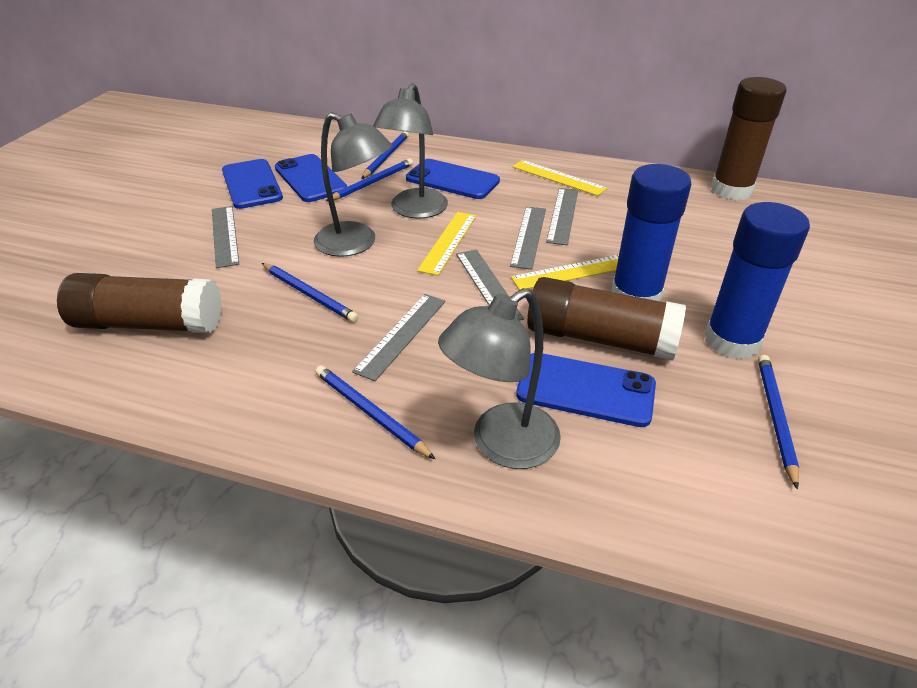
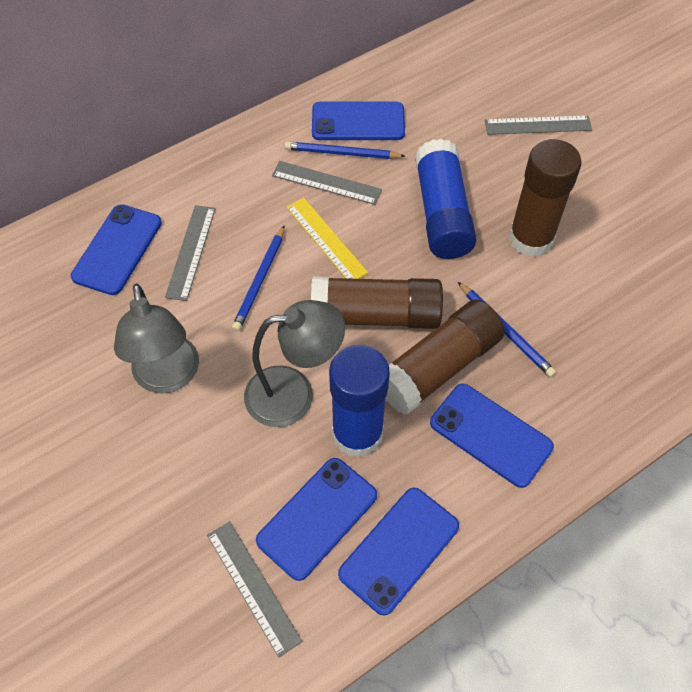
blue pencil: 5 -> 3
blue phone: 4 -> 5
grey lamp: 3 -> 2
grey ruler: 5 -> 4
yellow ruler: 3 -> 1

